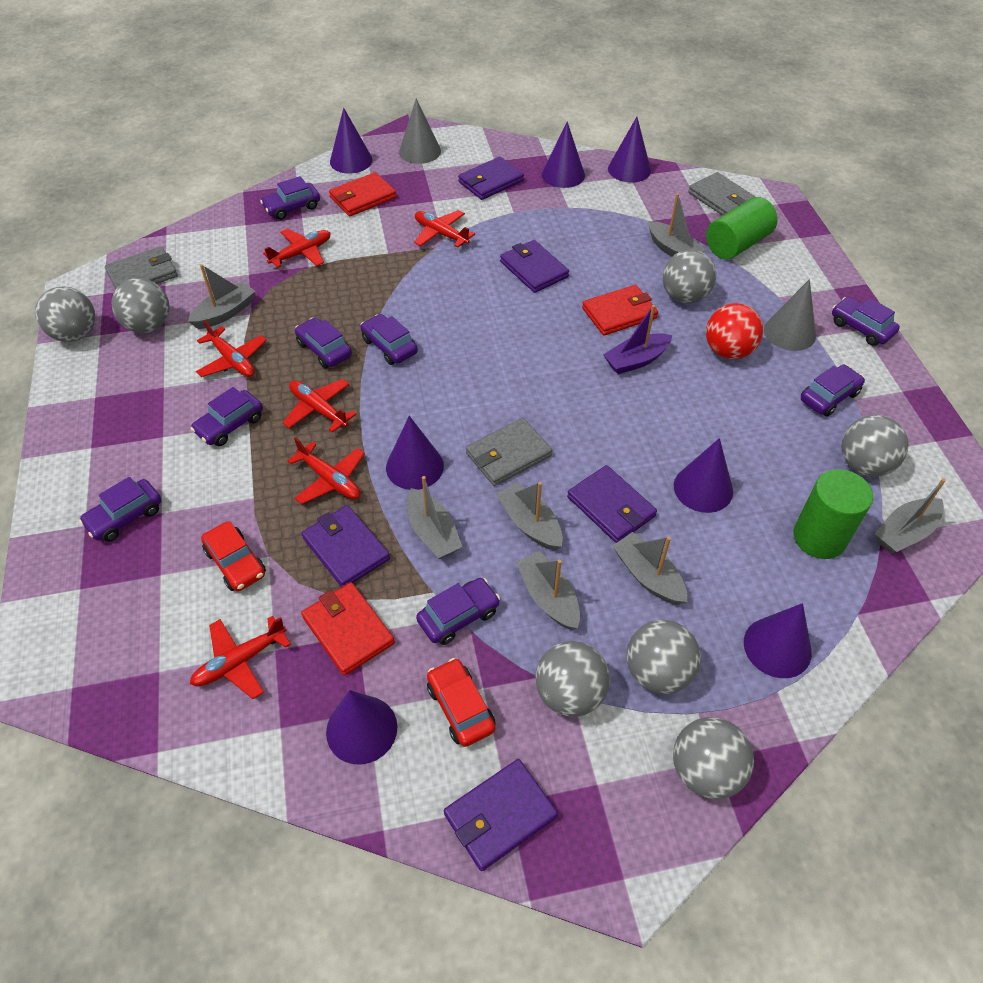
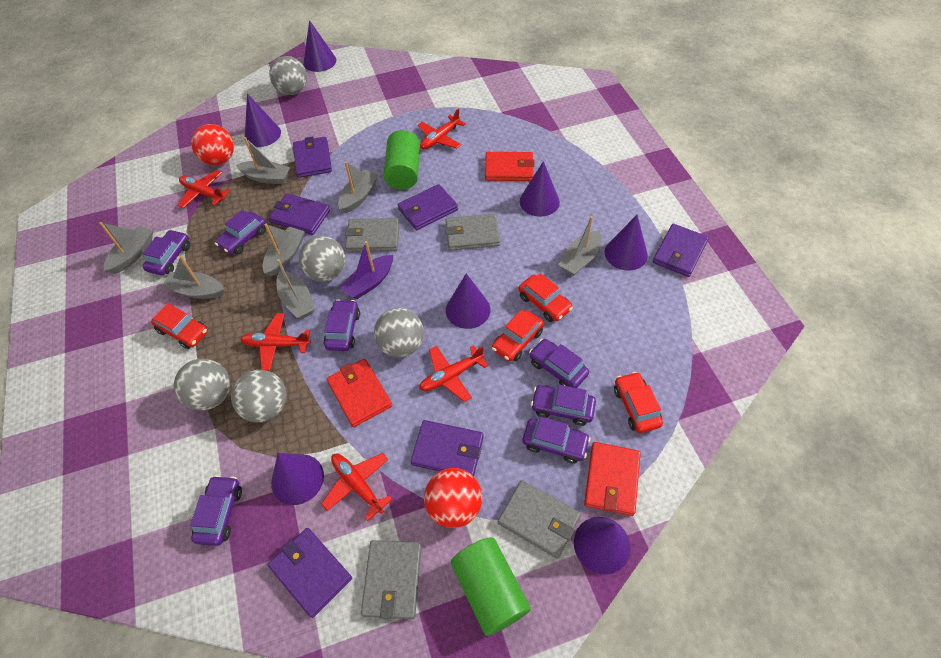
grey ball: 7 -> 5
grey cone: 2 -> 0
grey wallet: 3 -> 4
purple car: 8 -> 7
purple wallet: 5 -> 6
red ball: 1 -> 2
red car: 2 -> 4
red plane: 6 -> 5

